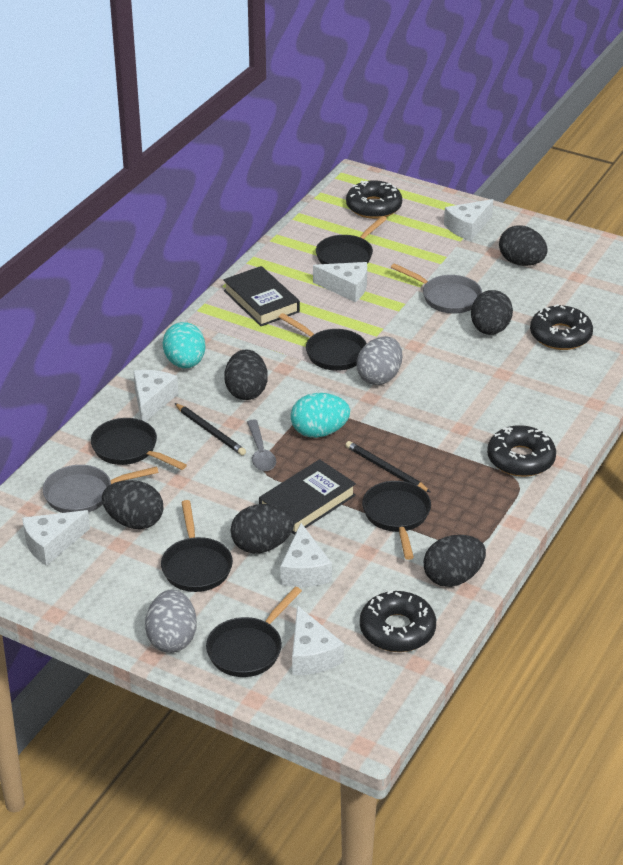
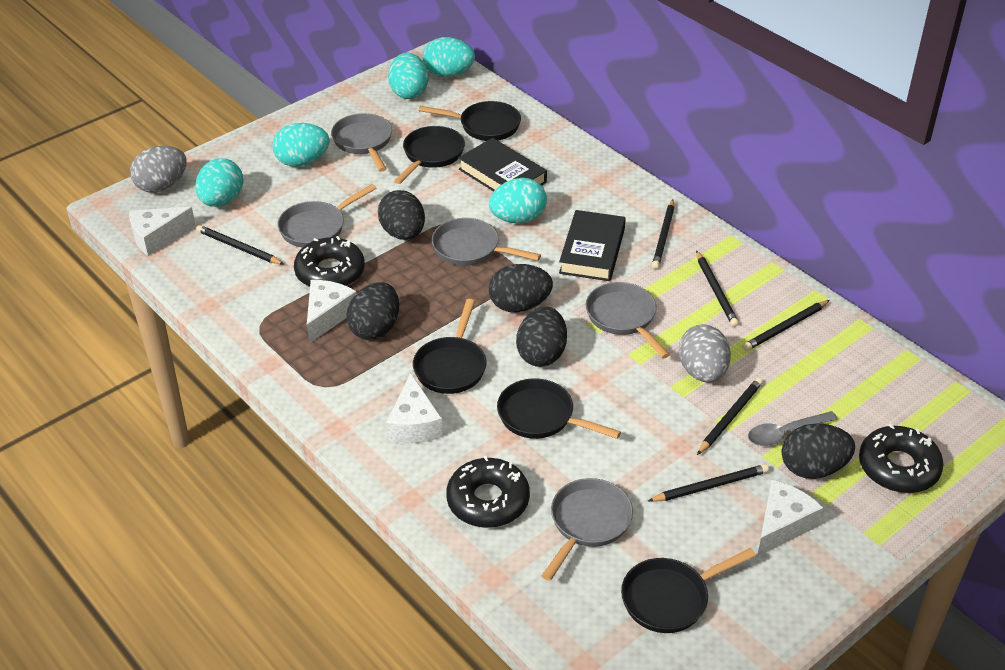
black donut: 4 -> 3
black egg: 6 -> 5
black pan: 6 -> 5
black pencil: 2 -> 6
grey pan: 2 -> 5
turquoise egg: 2 -> 5
white cheese: 6 -> 4

